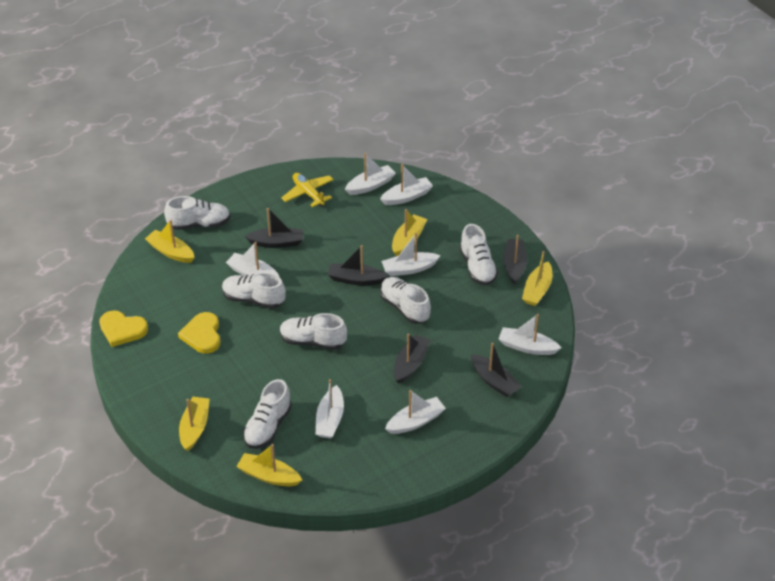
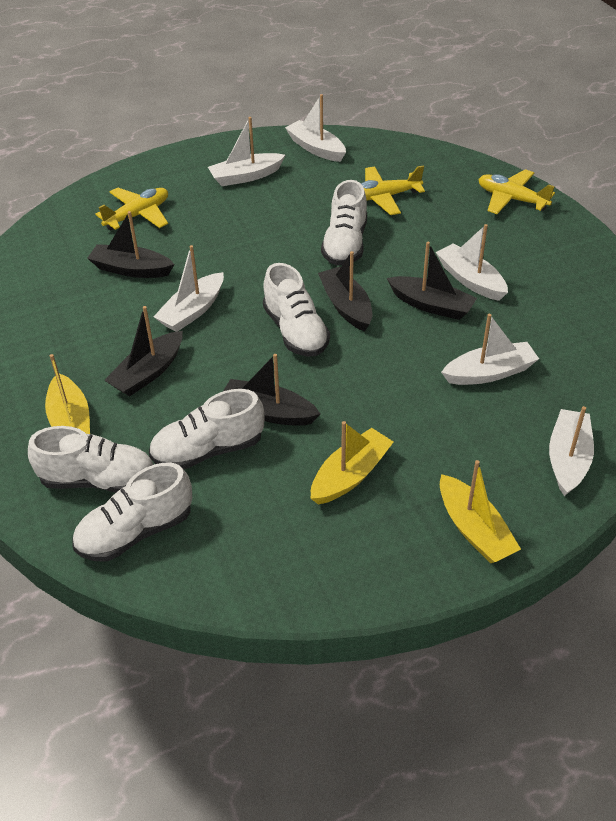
white boat: 7 -> 6
white shoe: 6 -> 5
yellow boat: 5 -> 3
yellow heart: 2 -> 0
yellow plane: 1 -> 3

